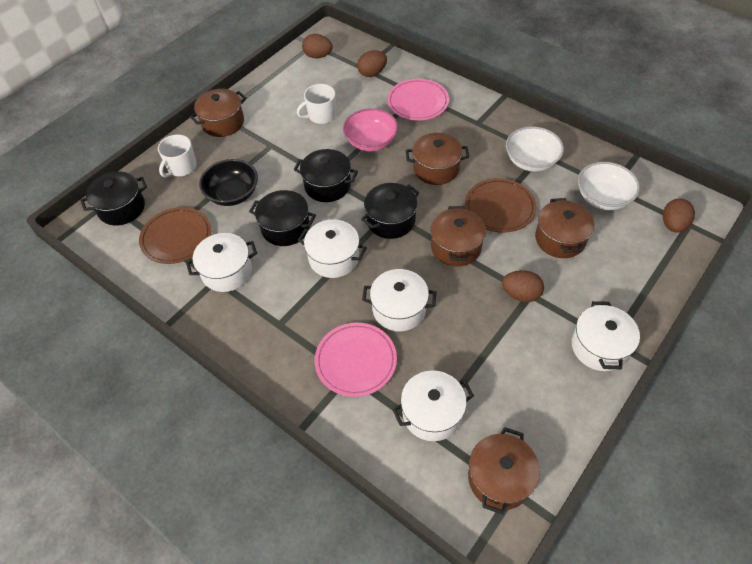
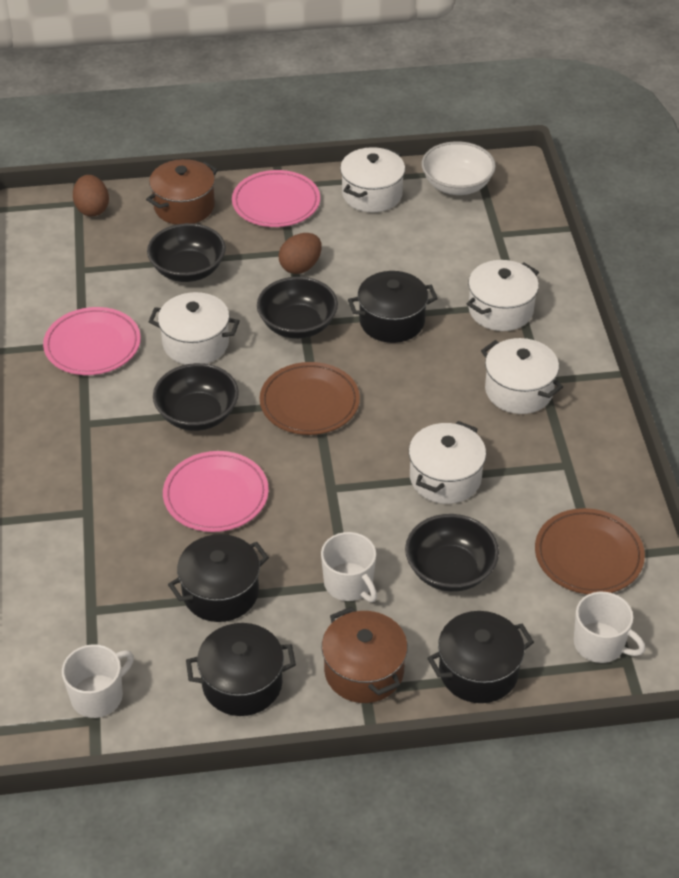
black bowl: 1 -> 4
brown egg: 4 -> 2
brown pot: 5 -> 2
pink bowl: 1 -> 0
pink plate: 2 -> 3
white bowl: 2 -> 1
white mug: 2 -> 3

